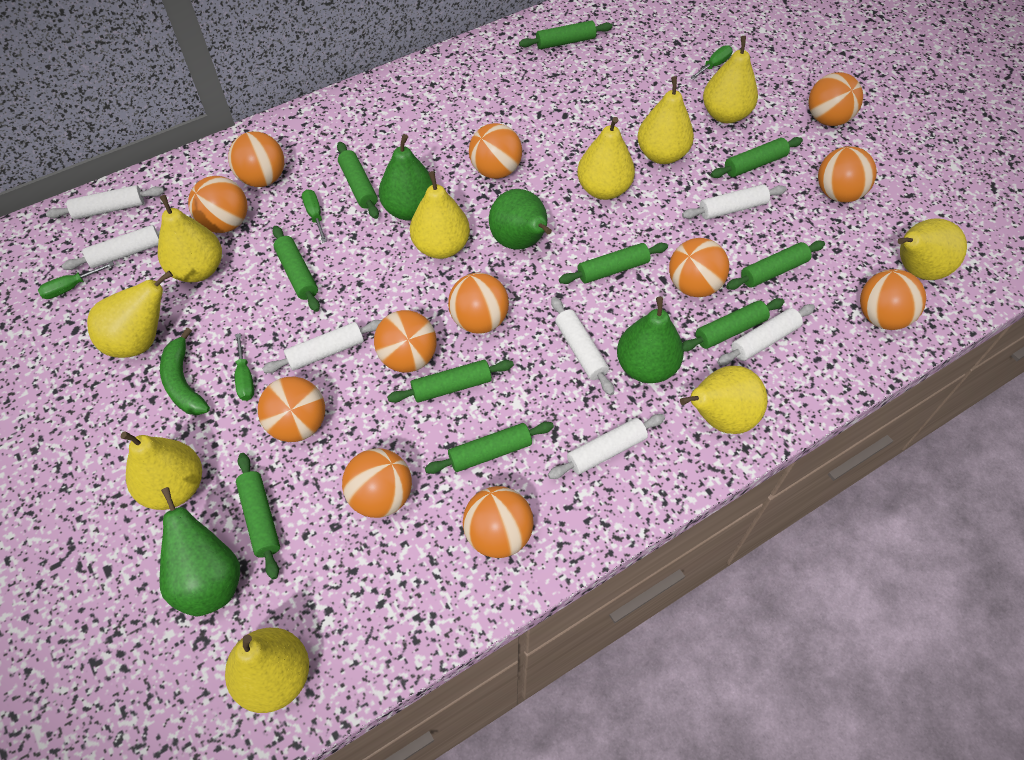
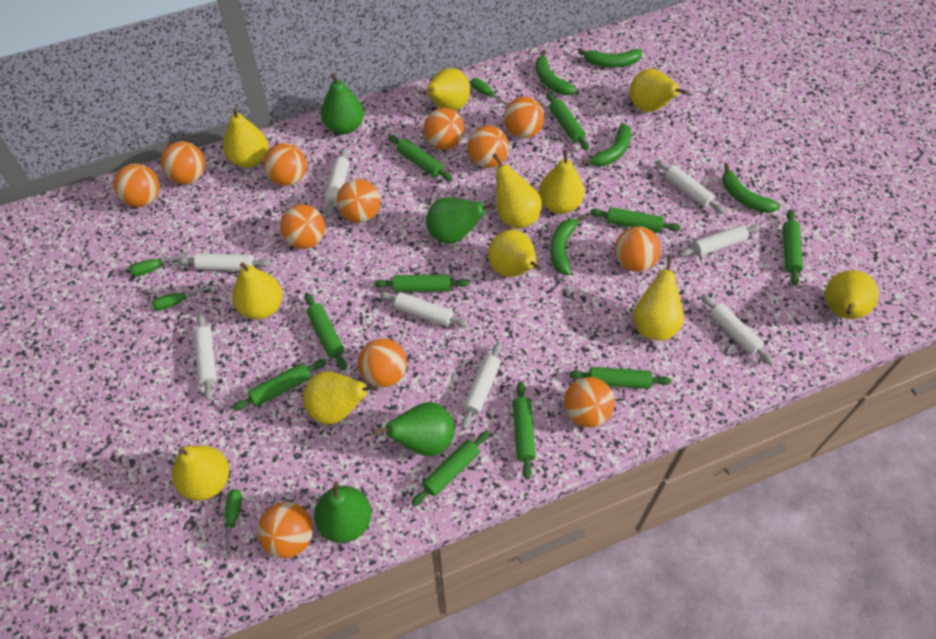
green banana: 1 -> 5
white rolling pin: 7 -> 8
yellow pear: 10 -> 11

